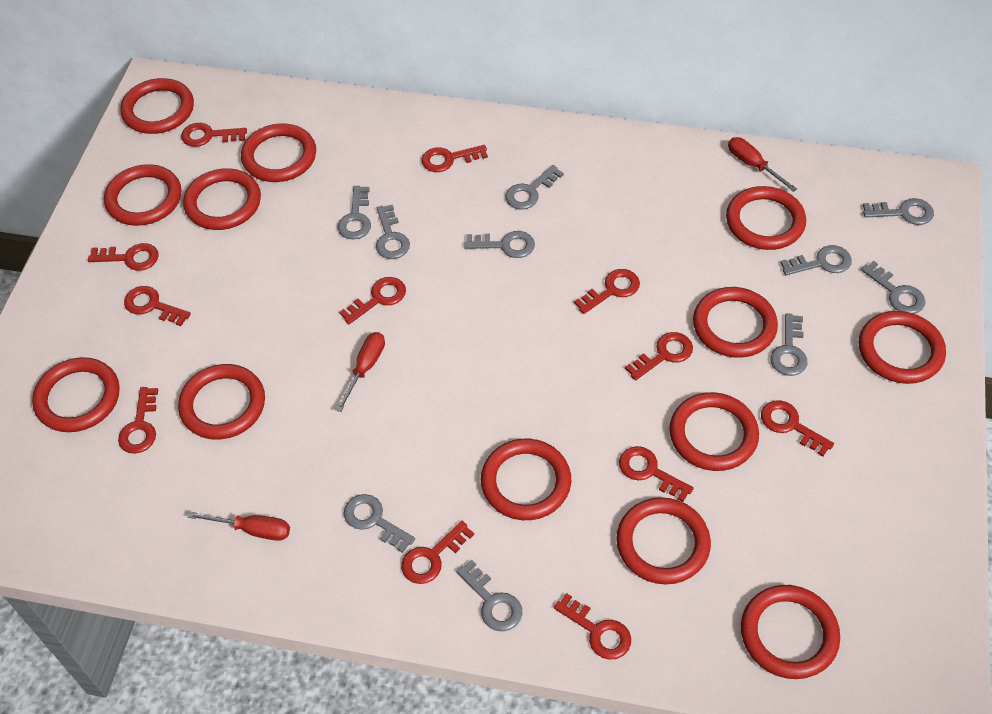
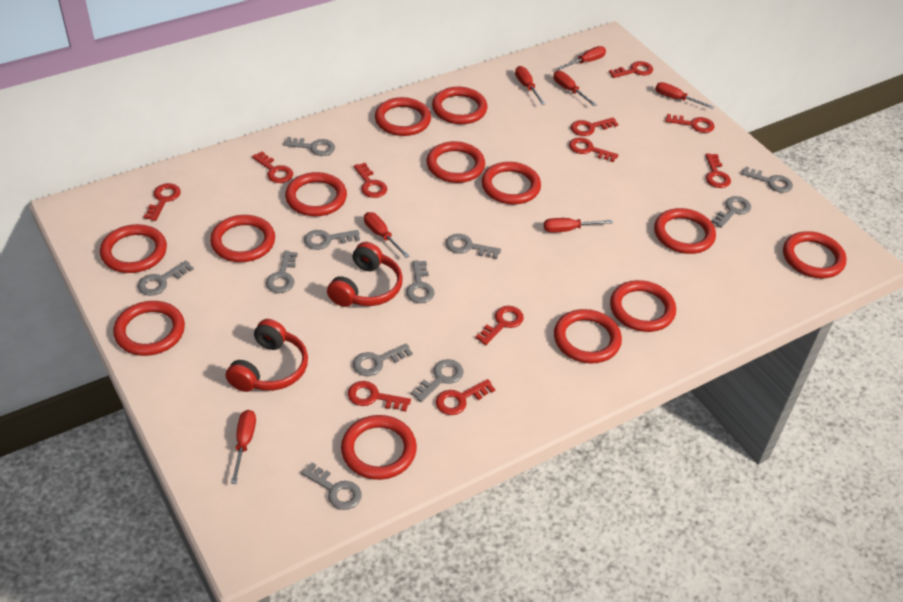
grey key: 10 -> 11
red headphones: 0 -> 2
red key: 12 -> 11
red screwdriver: 3 -> 7

